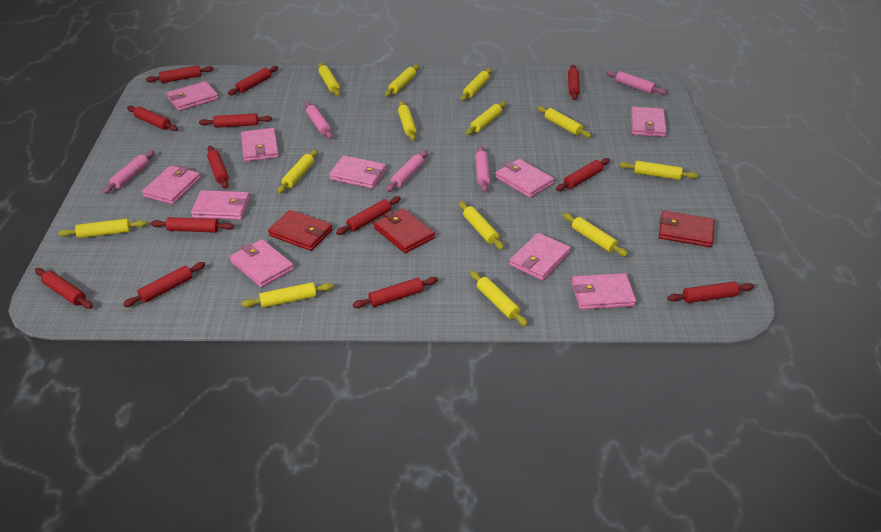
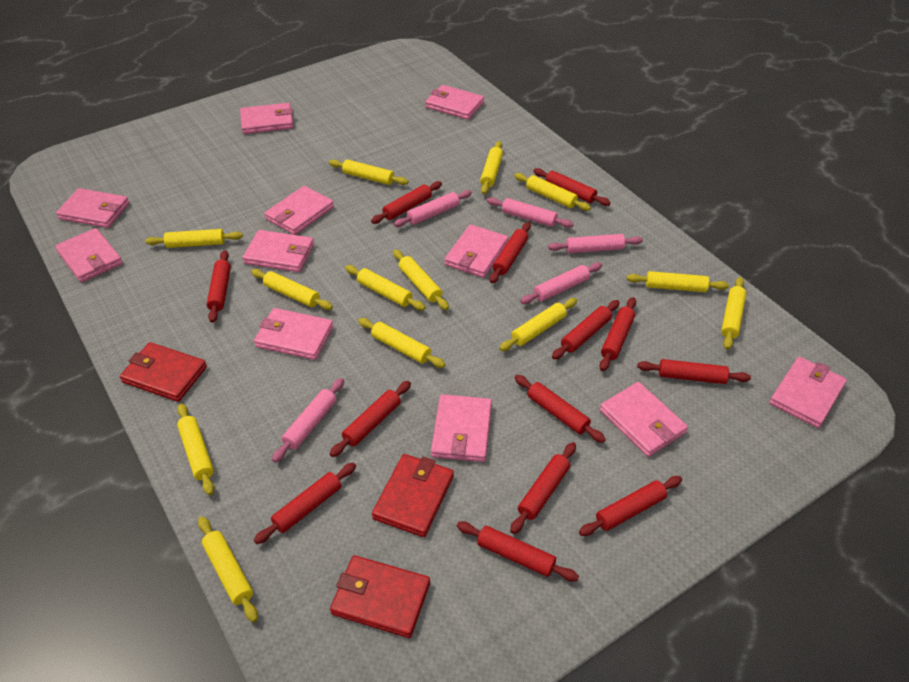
pink wallet: 10 -> 11

